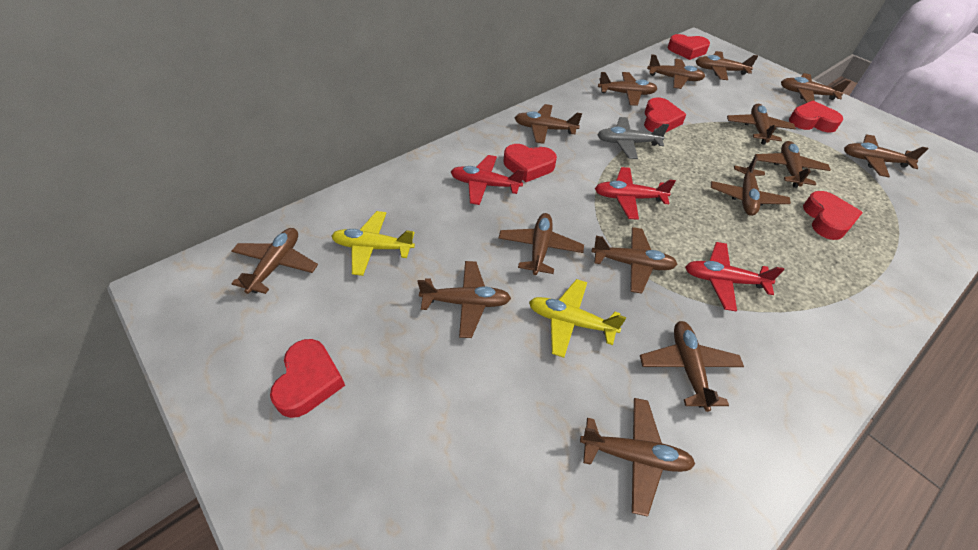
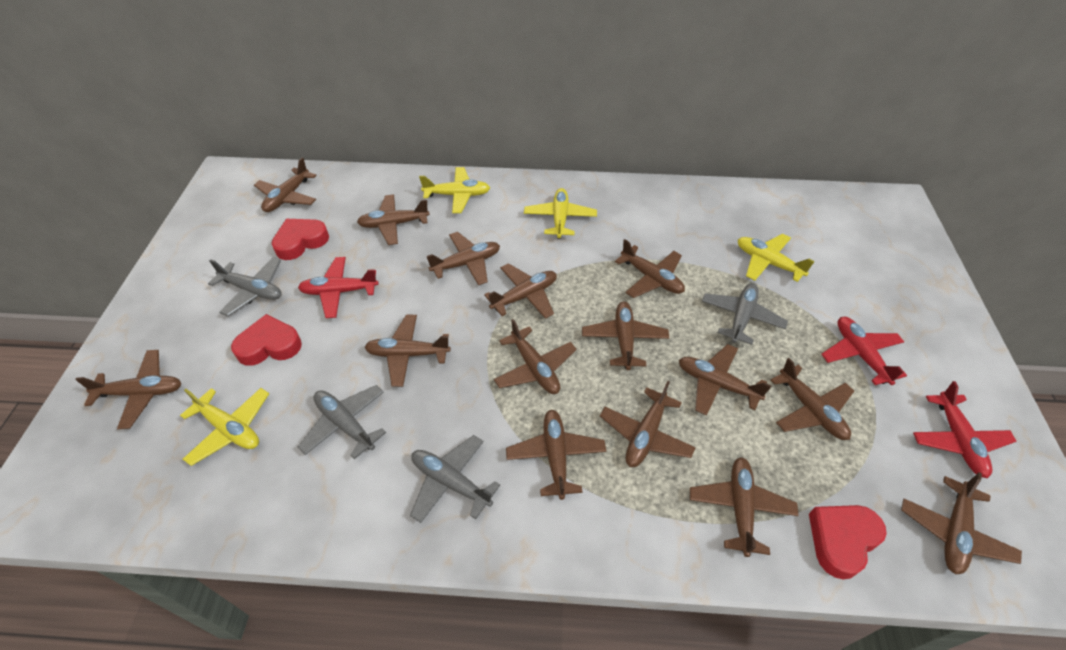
grey plane: 1 -> 4
red heart: 6 -> 3
yellow plane: 2 -> 4

